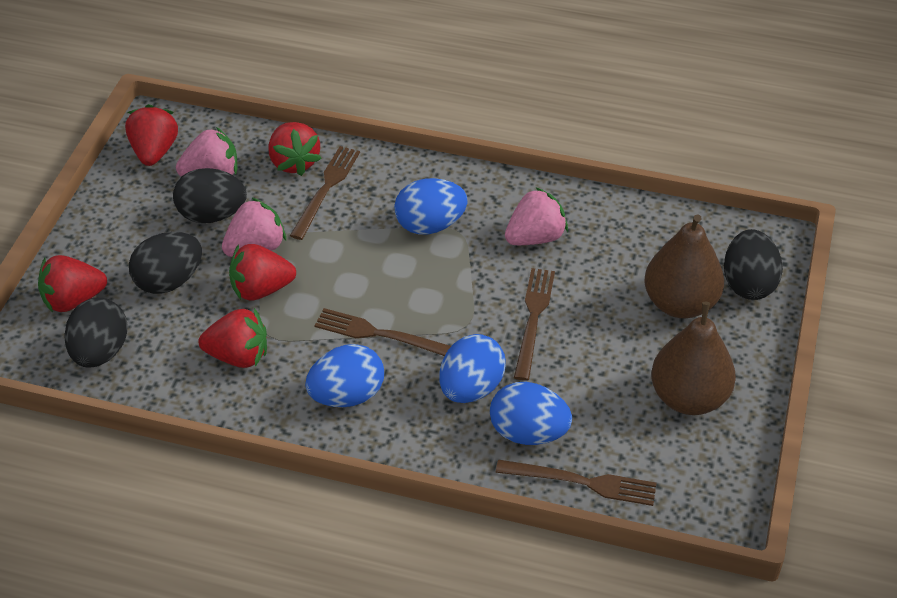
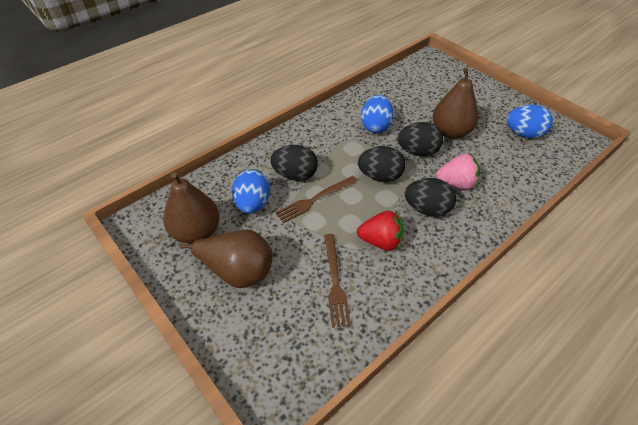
blue egg: 4 -> 3
brown fork: 4 -> 2
brown pear: 2 -> 3
pink strawberry: 3 -> 1
red strawberry: 5 -> 1

